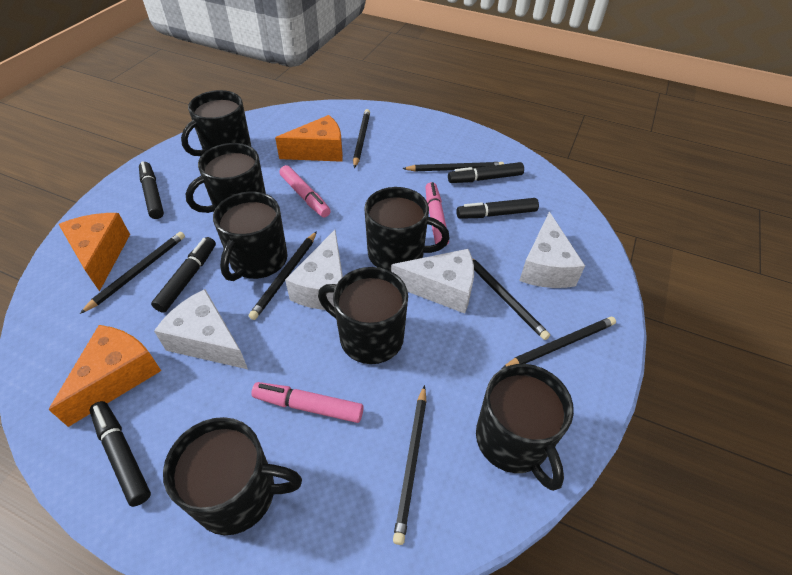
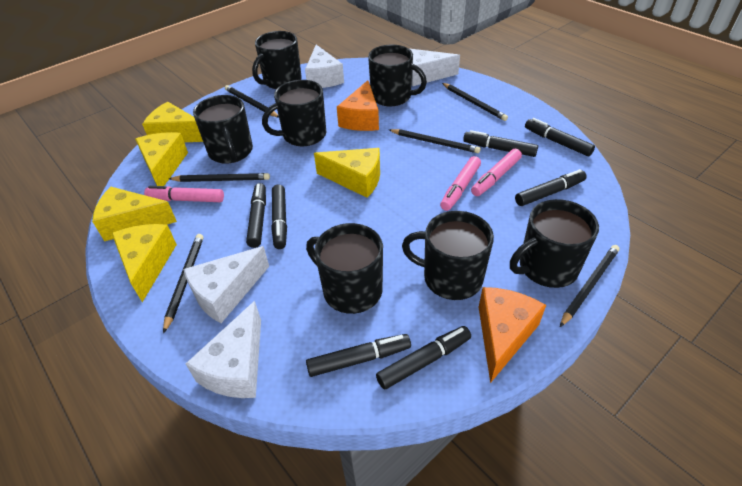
black marker: 5 -> 7
black pencil: 7 -> 6
orange cheese: 3 -> 2
yellow cheese: 0 -> 5

